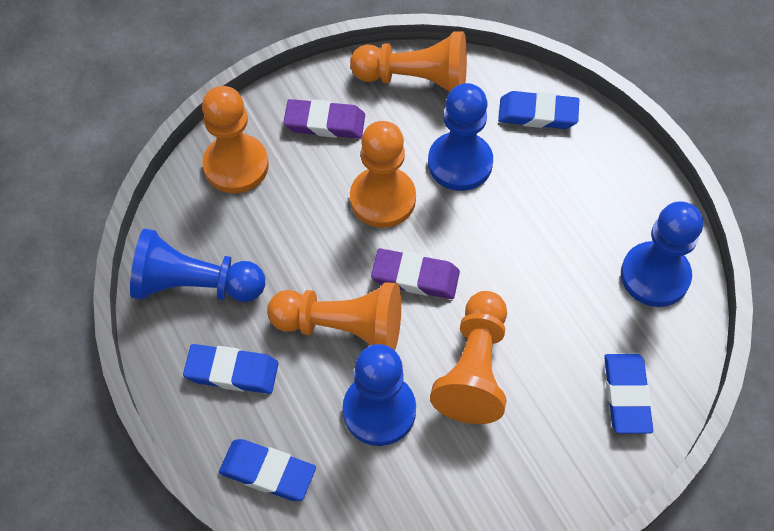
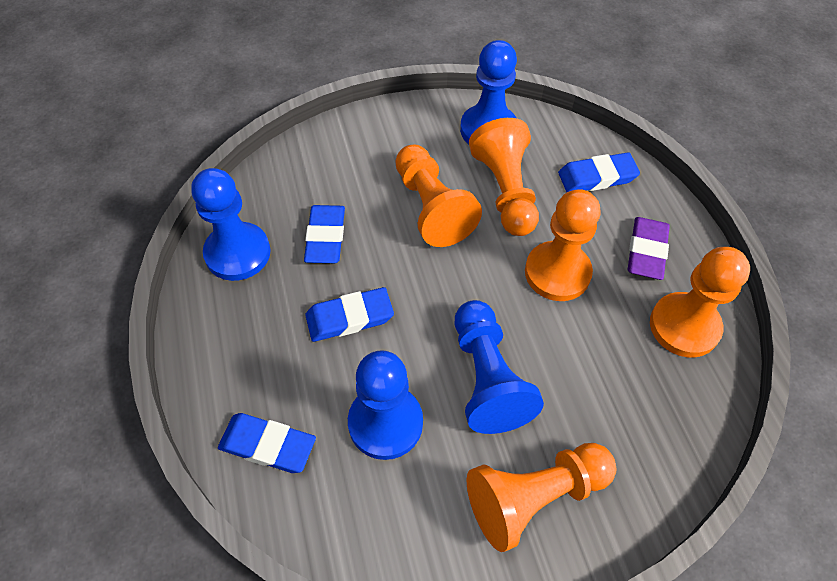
purple eraser: 2 -> 1

